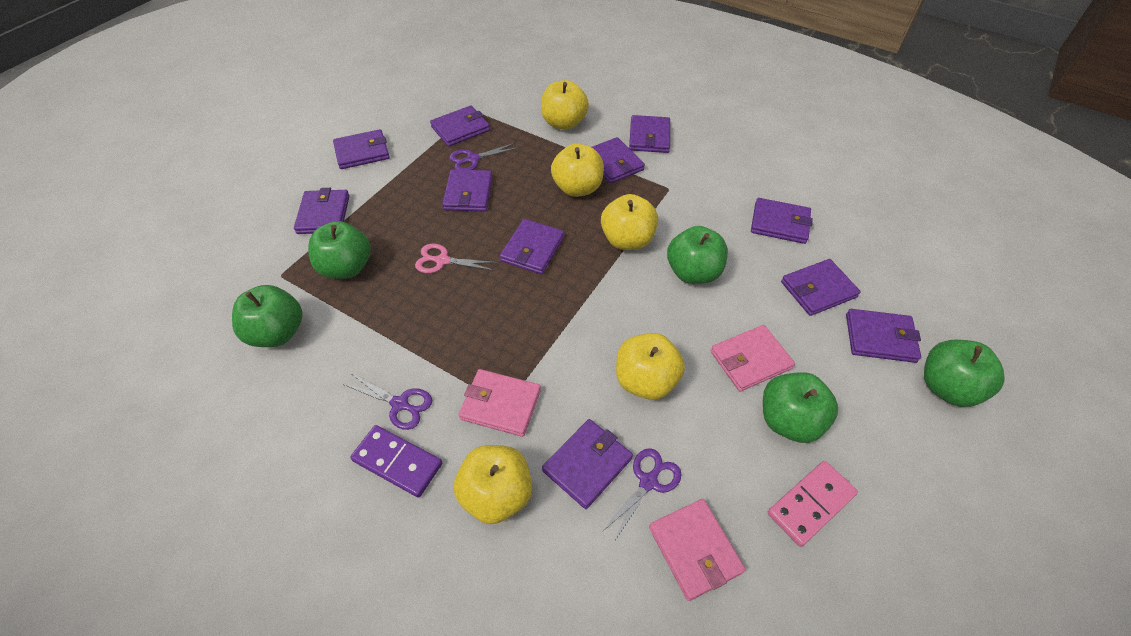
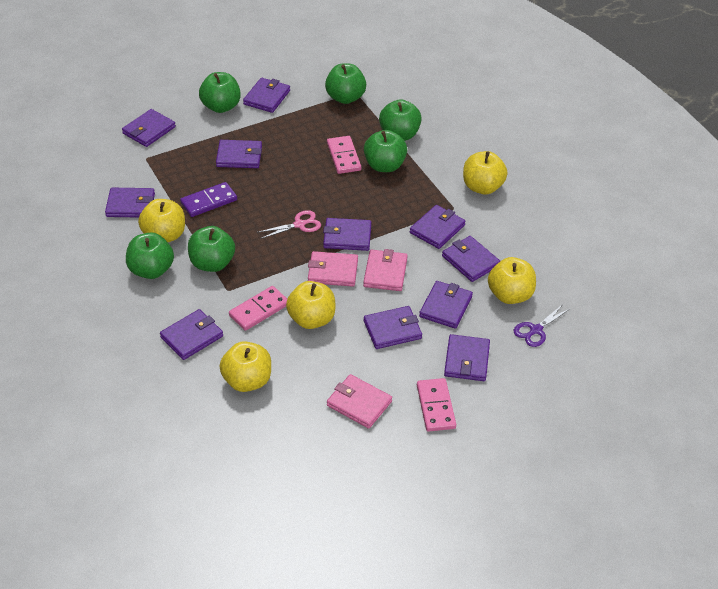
green apple: 5 -> 6
pink domino: 1 -> 3
purple scissors: 3 -> 1

